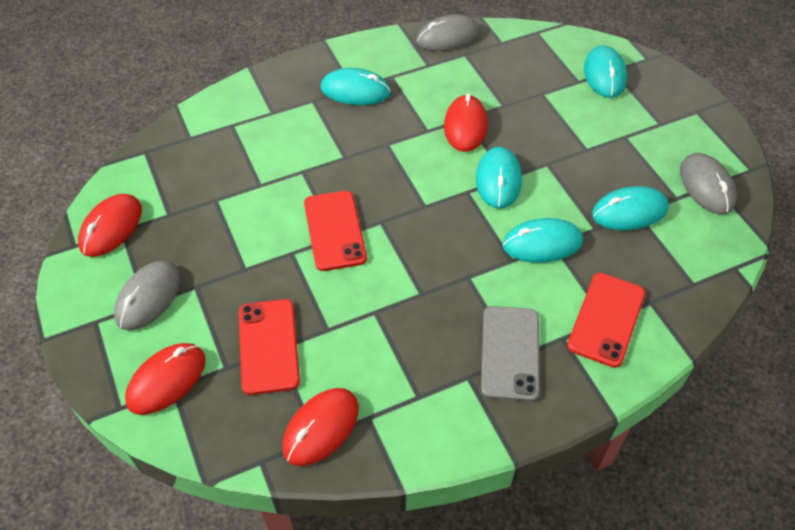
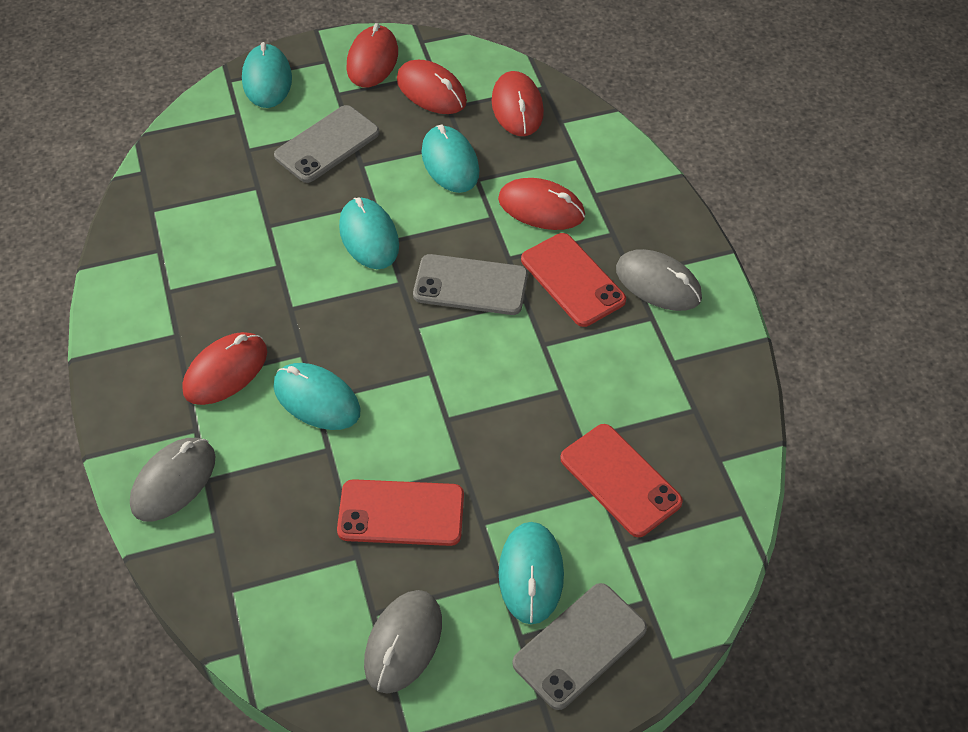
grey phone: 1 -> 3
red mouse: 4 -> 5

